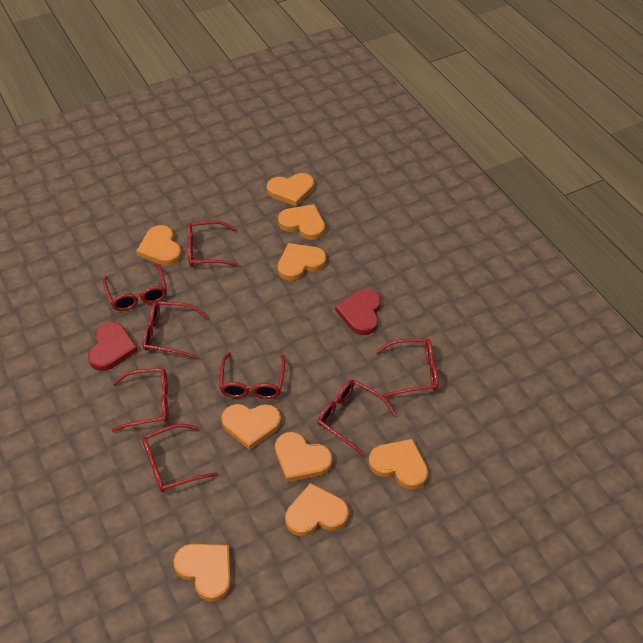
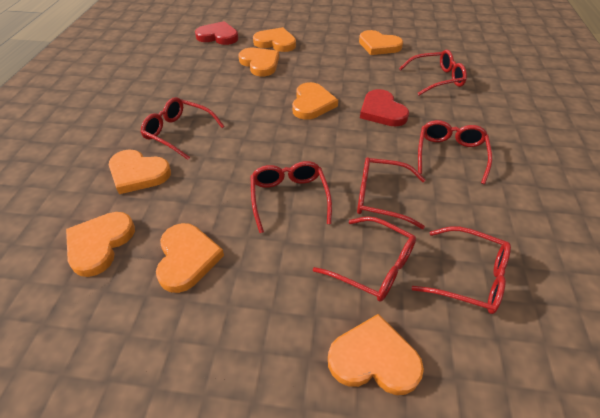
orange heart: 9 -> 8
red glasses: 8 -> 7

